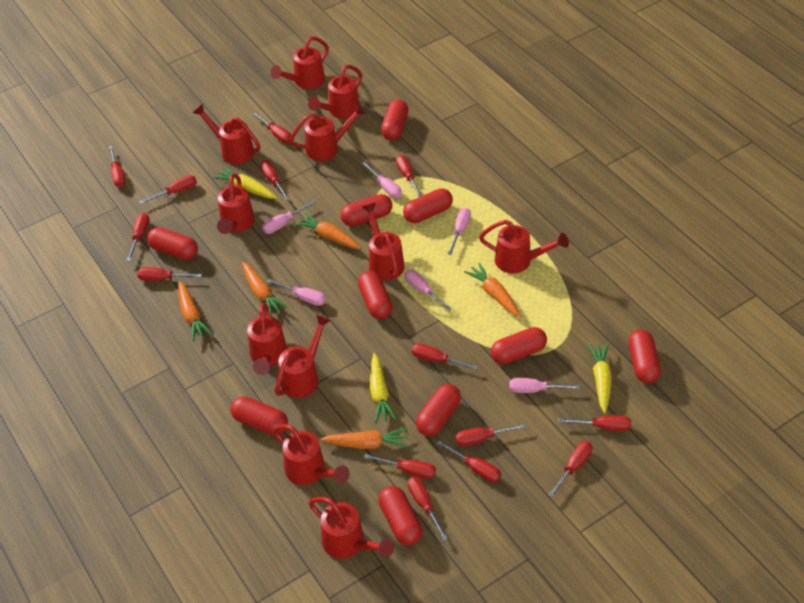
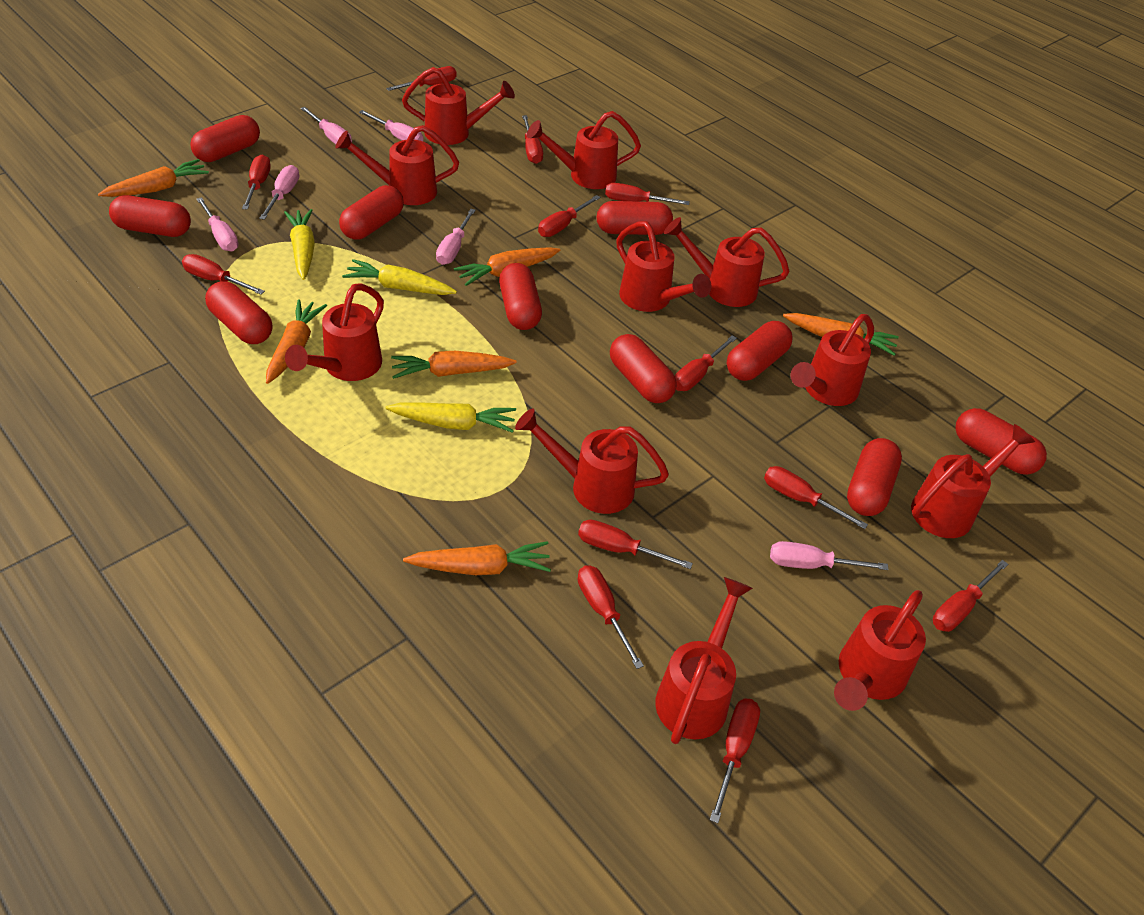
orange carrot: 5 -> 6
red screwdriver: 14 -> 12

